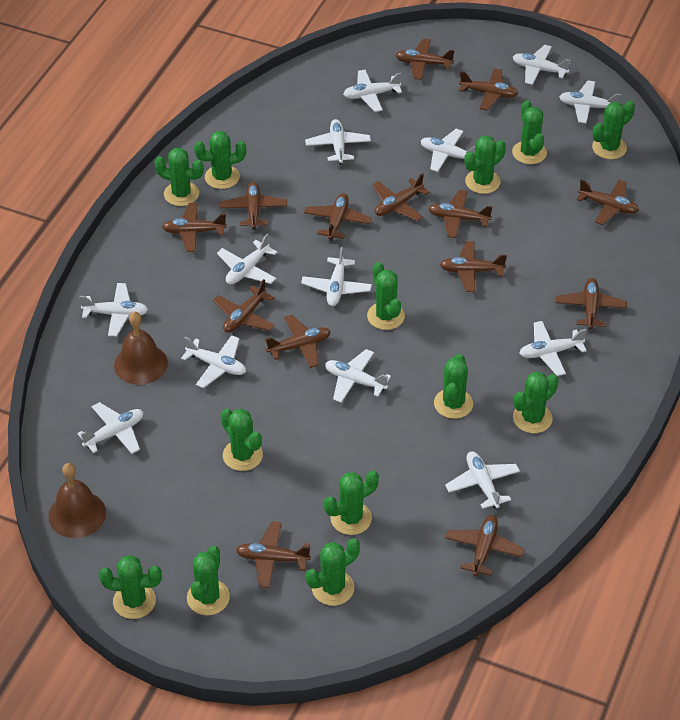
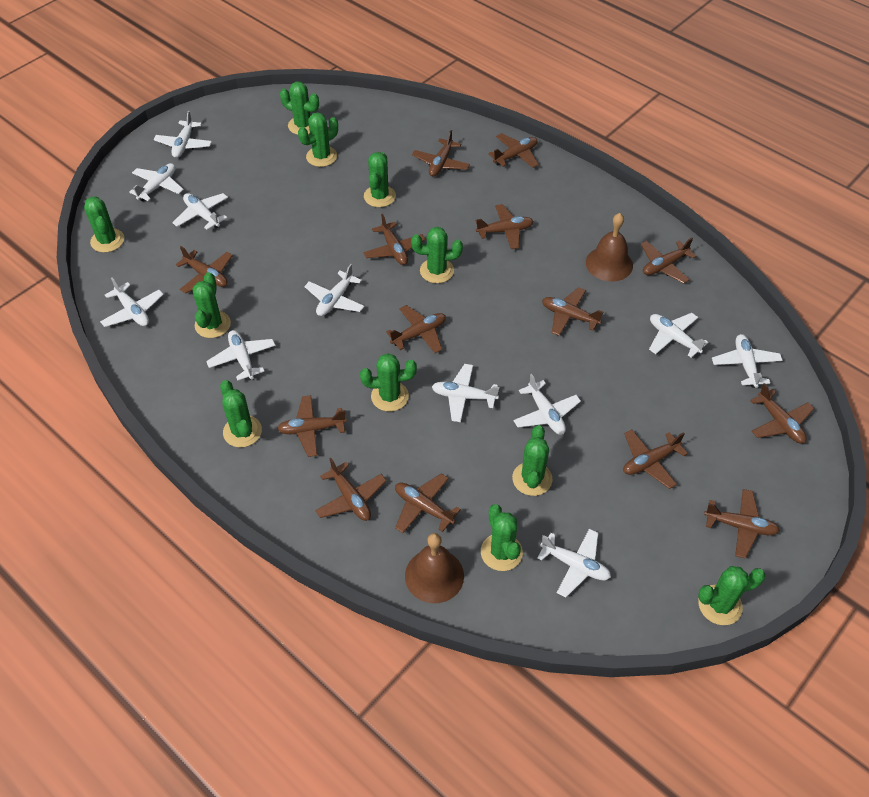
green cactus: 13 -> 11
white plane: 13 -> 11

